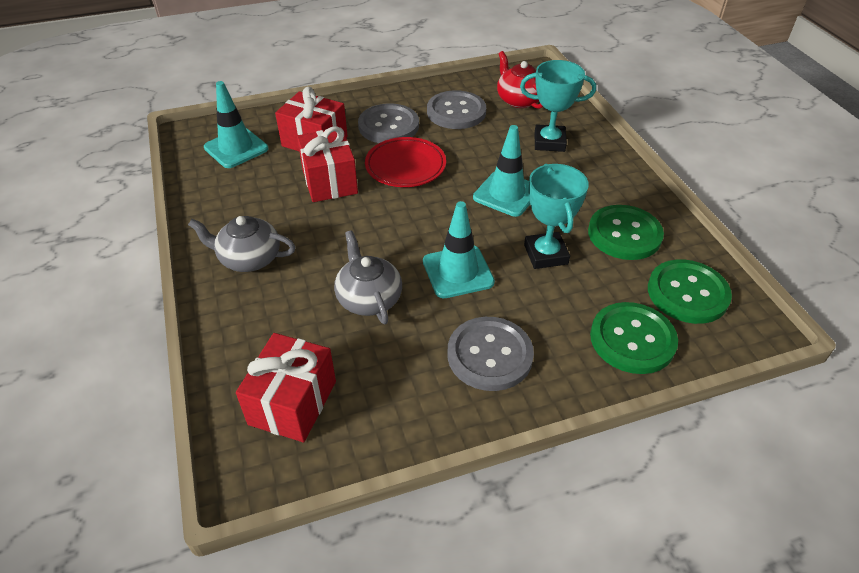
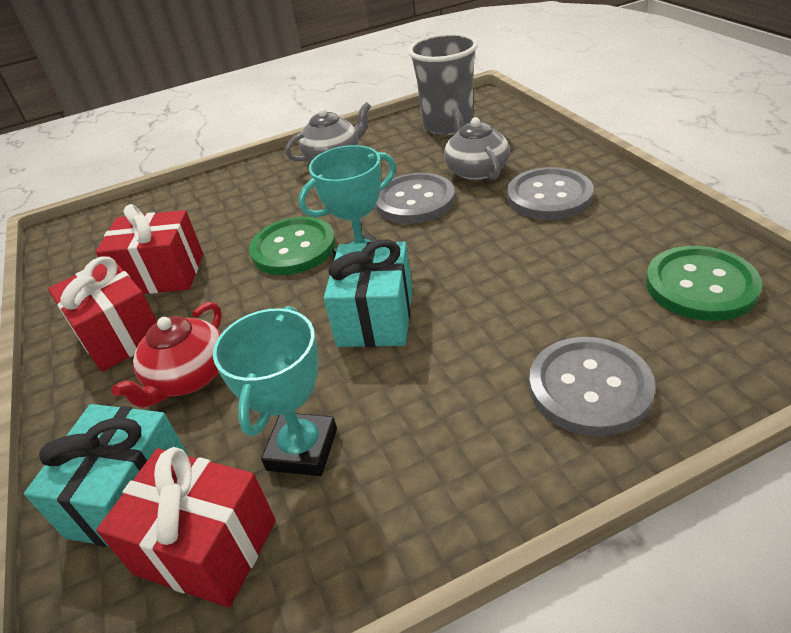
green button: 3 -> 2
grey cup: 0 -> 1
red plate: 1 -> 0
turquoise gift: 0 -> 2
turquoise traffic cone: 3 -> 0

